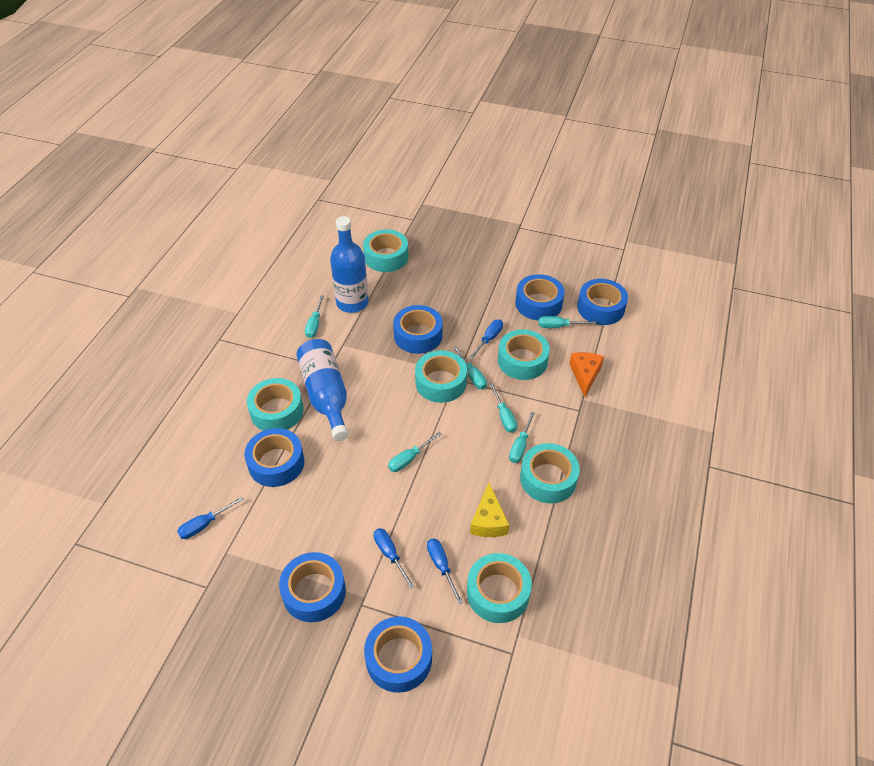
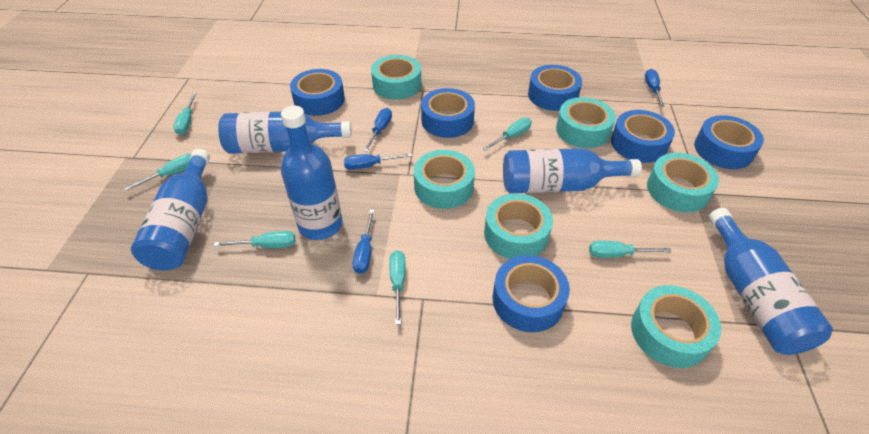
blue bottle: 2 -> 5
orange cheese: 1 -> 0
yellow cheese: 1 -> 0

